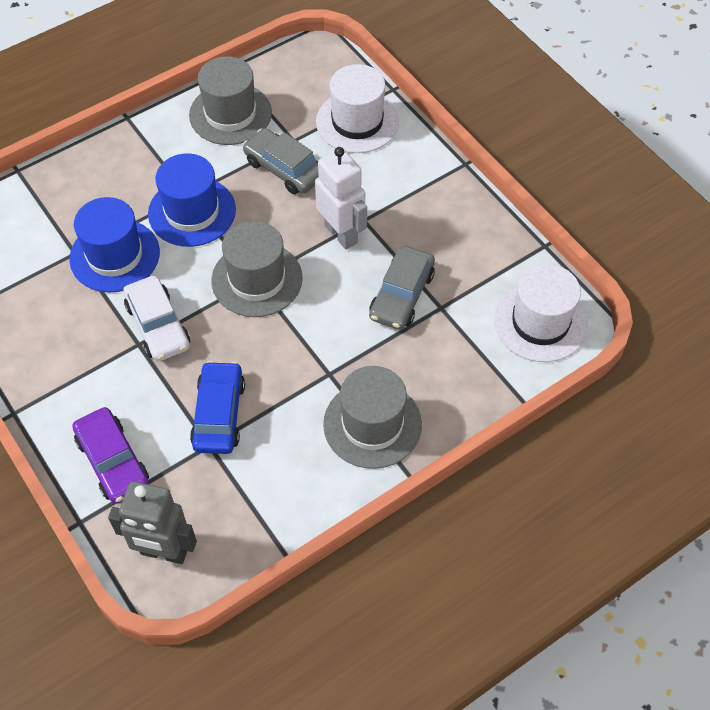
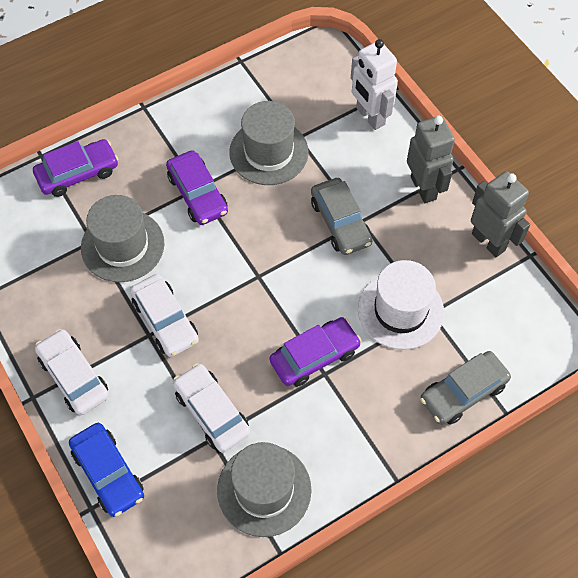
blue hat: 2 -> 0
grey robot: 1 -> 2
purple car: 1 -> 3
white car: 1 -> 3
white hat: 2 -> 1

